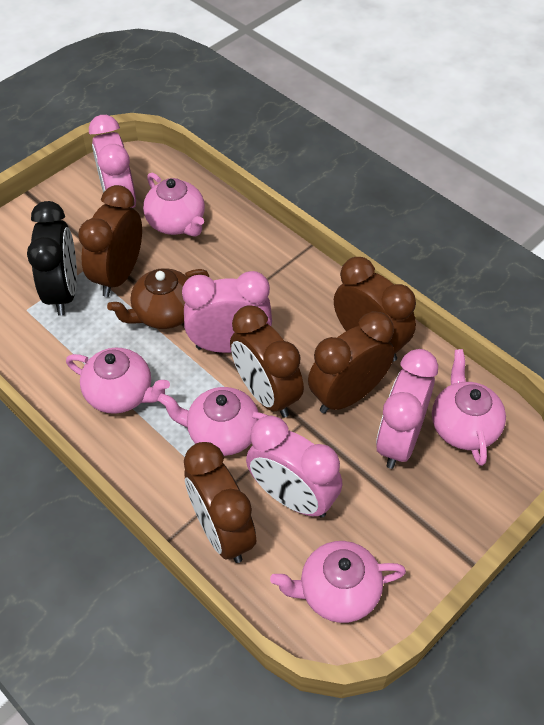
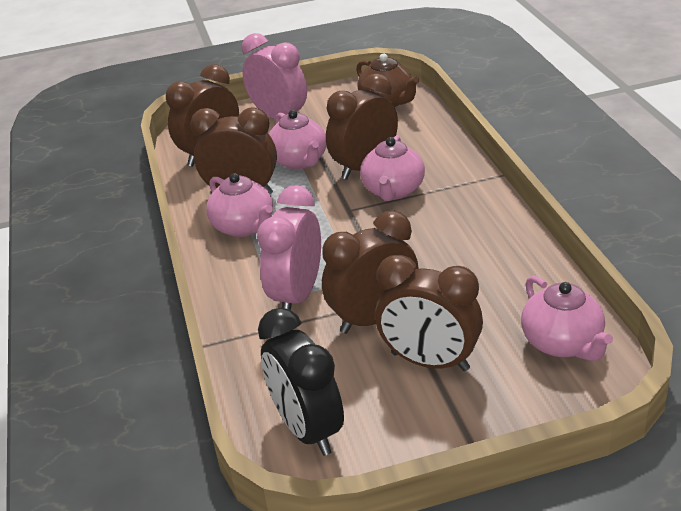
pink clock: 4 -> 2
pink teapot: 5 -> 4

